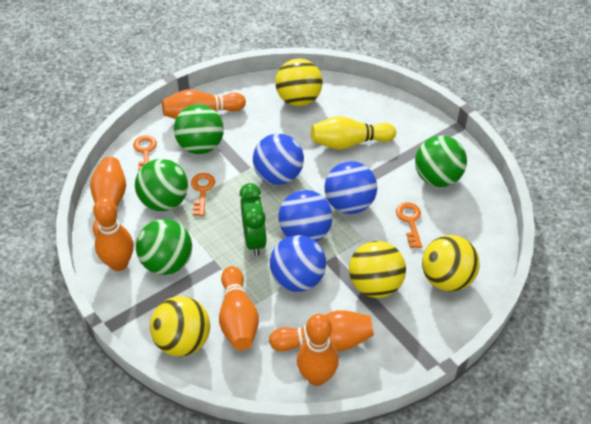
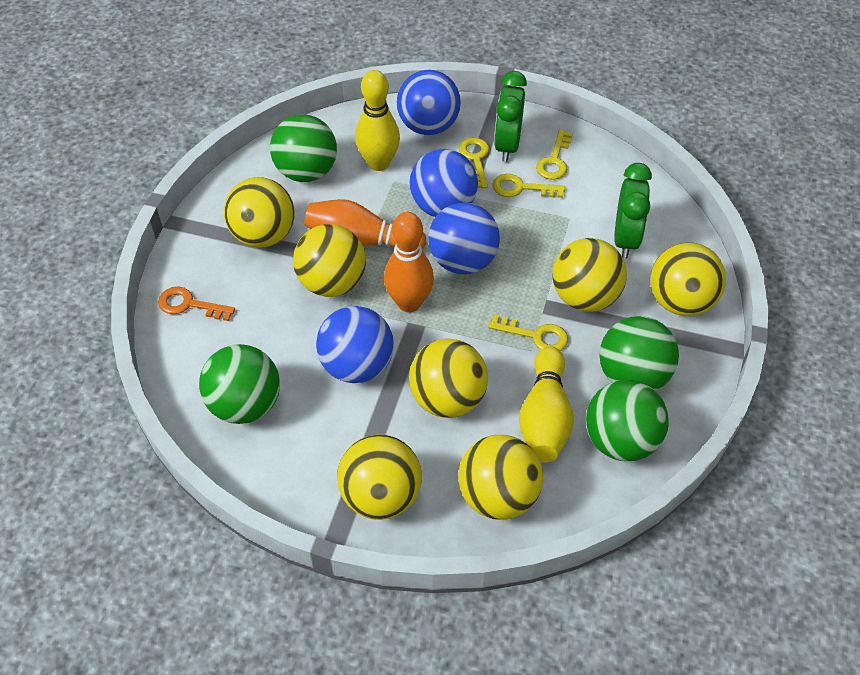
green clock: 1 -> 2
orange bowling pin: 6 -> 2
orange key: 3 -> 1
yellow ball: 4 -> 7
yellow bowling pin: 1 -> 2
yellow key: 0 -> 4

